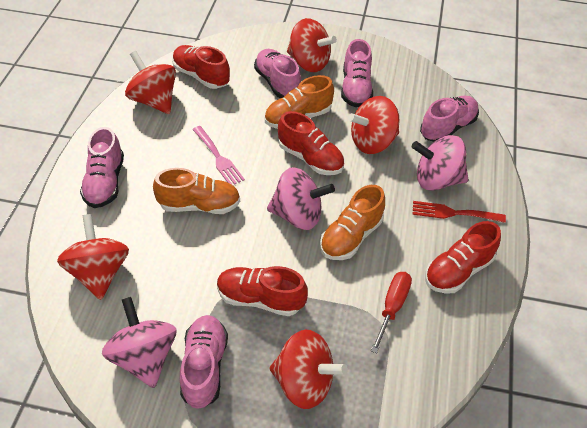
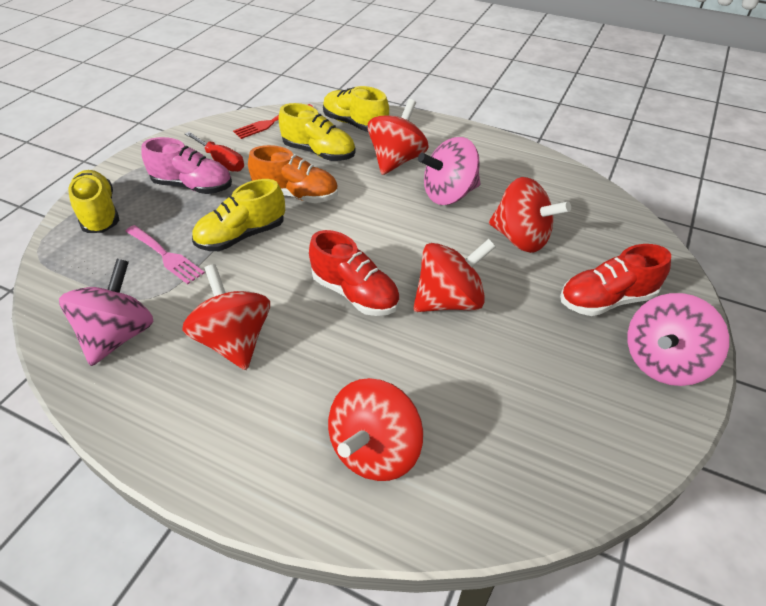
orange shoe: 3 -> 1
pink shoe: 5 -> 1
red shoe: 4 -> 2
yellow shoe: 0 -> 4

